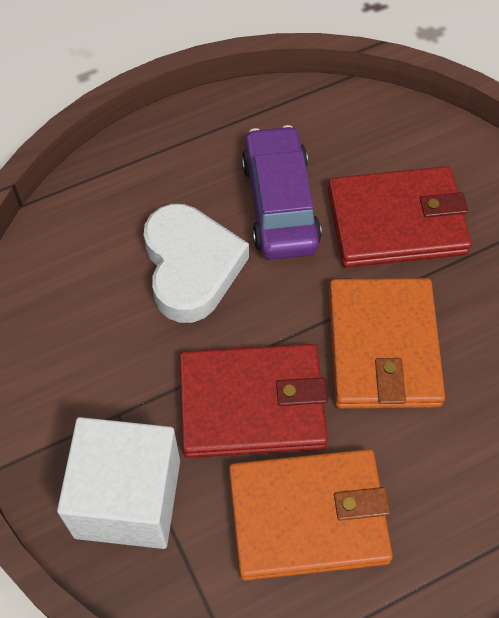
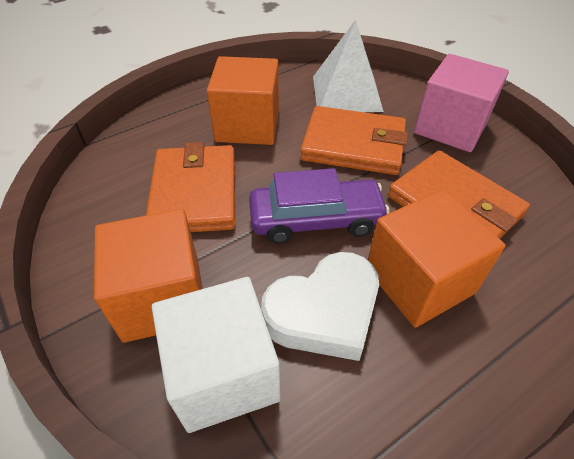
orange cube: 0 -> 3
orange wallet: 2 -> 3
pink cube: 0 -> 1
red wallet: 2 -> 0
white pyramid: 0 -> 1

